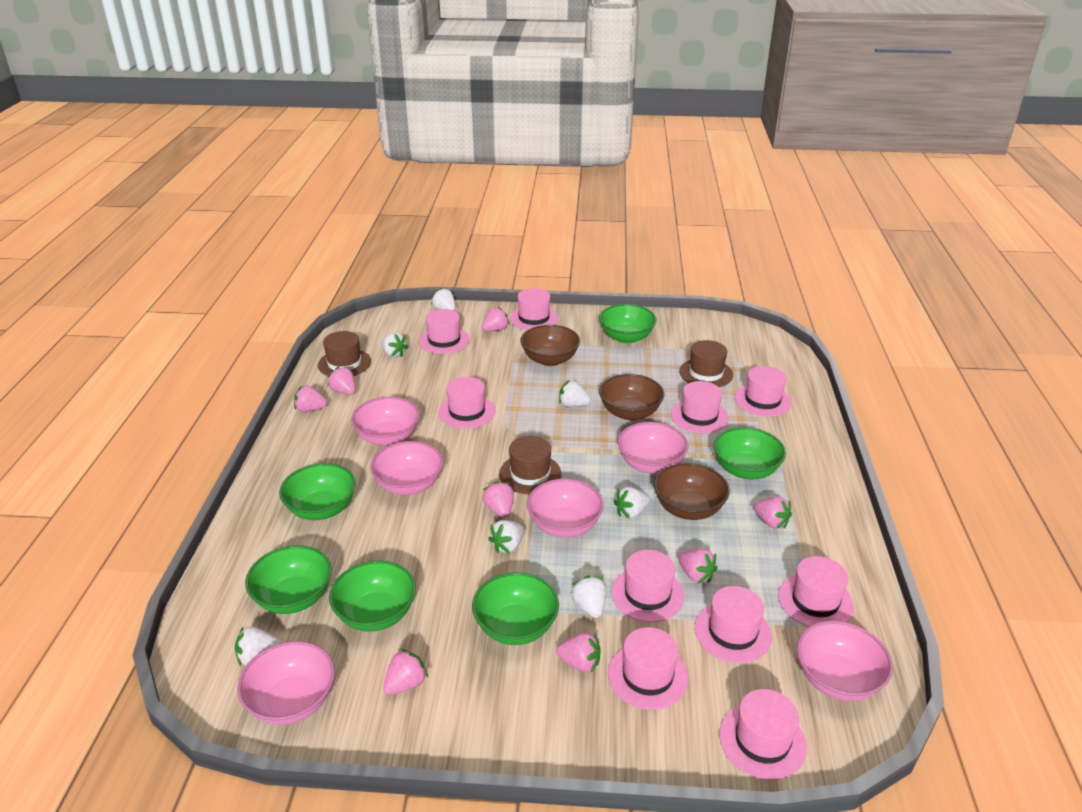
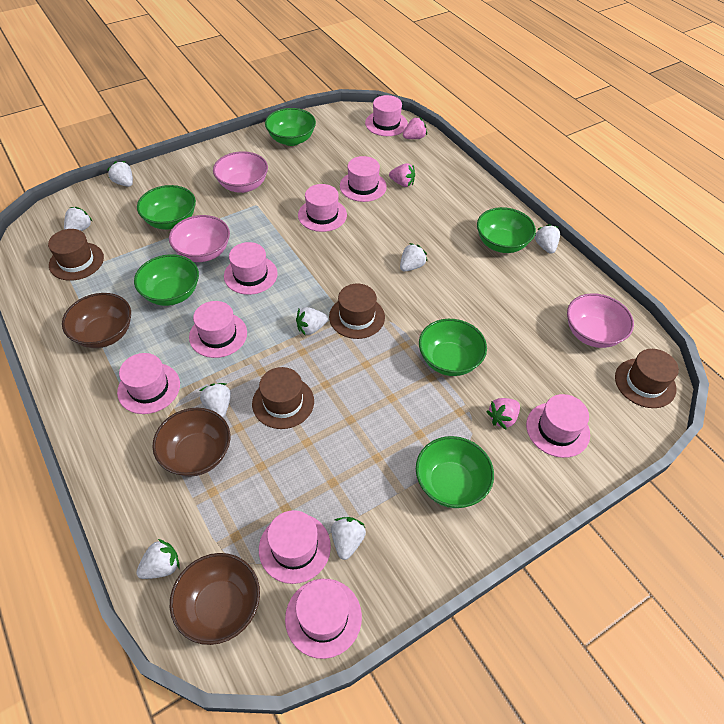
brown hat: 3 -> 4
pink bowl: 6 -> 3
pink hat: 10 -> 9
pink strawberry: 8 -> 3
white strawberry: 7 -> 8

